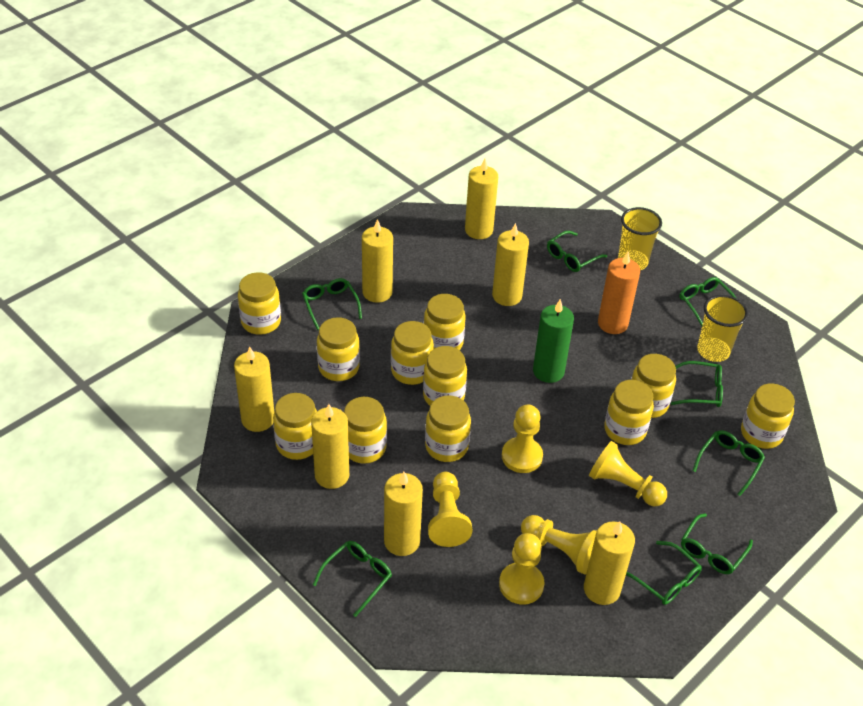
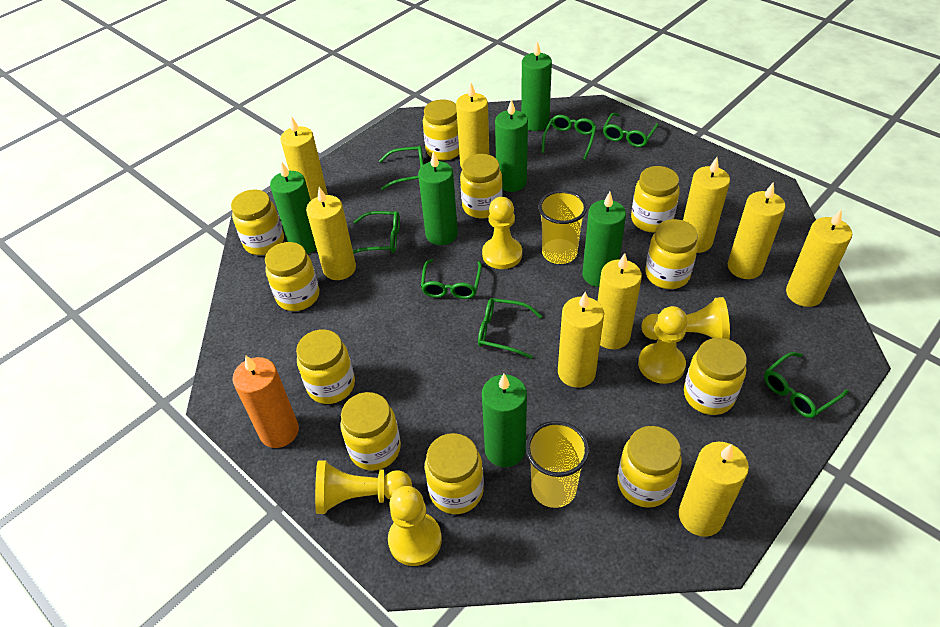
green candle: 1 -> 6
green glasses: 8 -> 7
yellow candle: 7 -> 9

